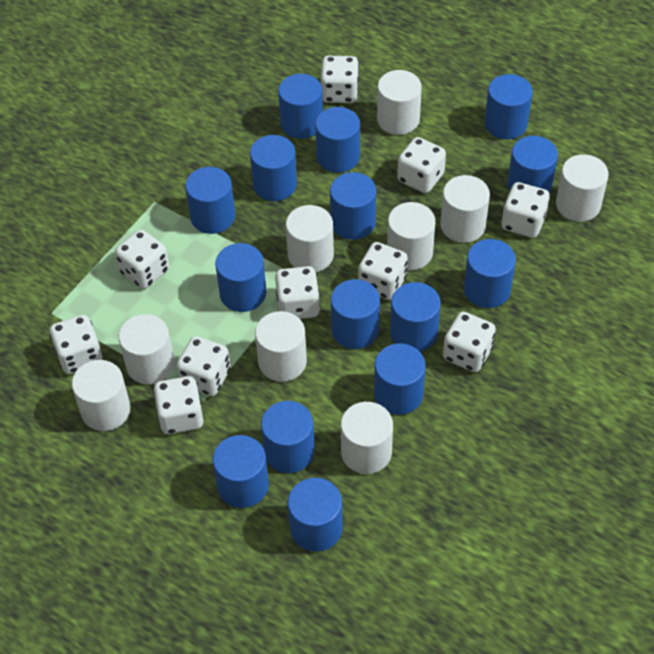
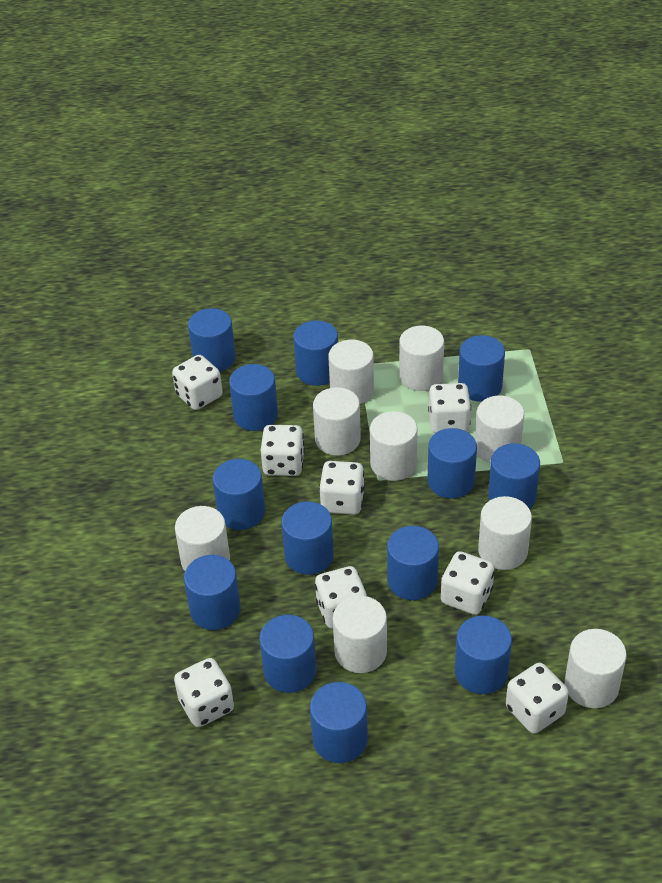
blue cylinder: 15 -> 13
white dice: 10 -> 8

